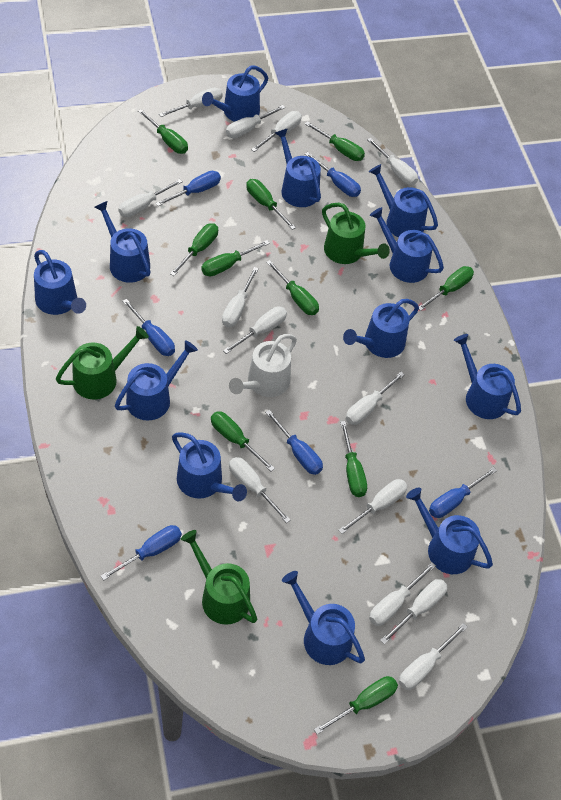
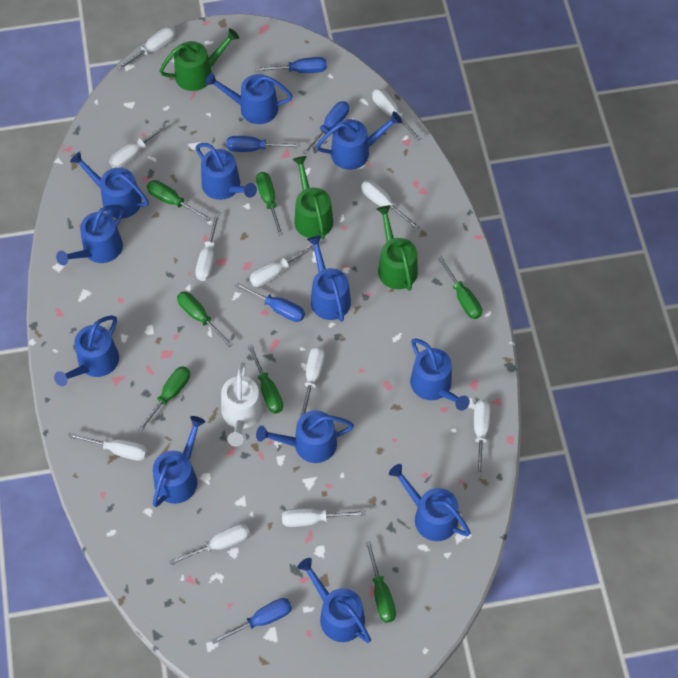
blue screwdriver: 6 -> 5
green screwdriver: 10 -> 7
white screwdriver: 13 -> 11

